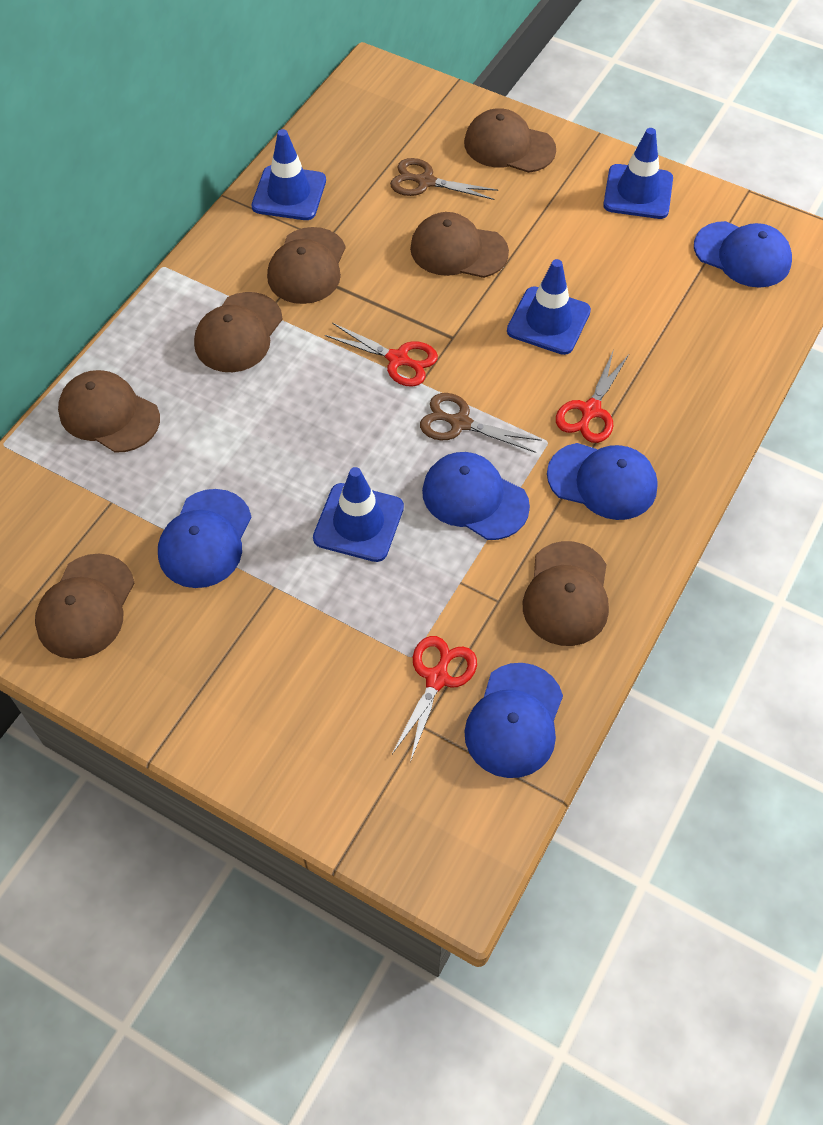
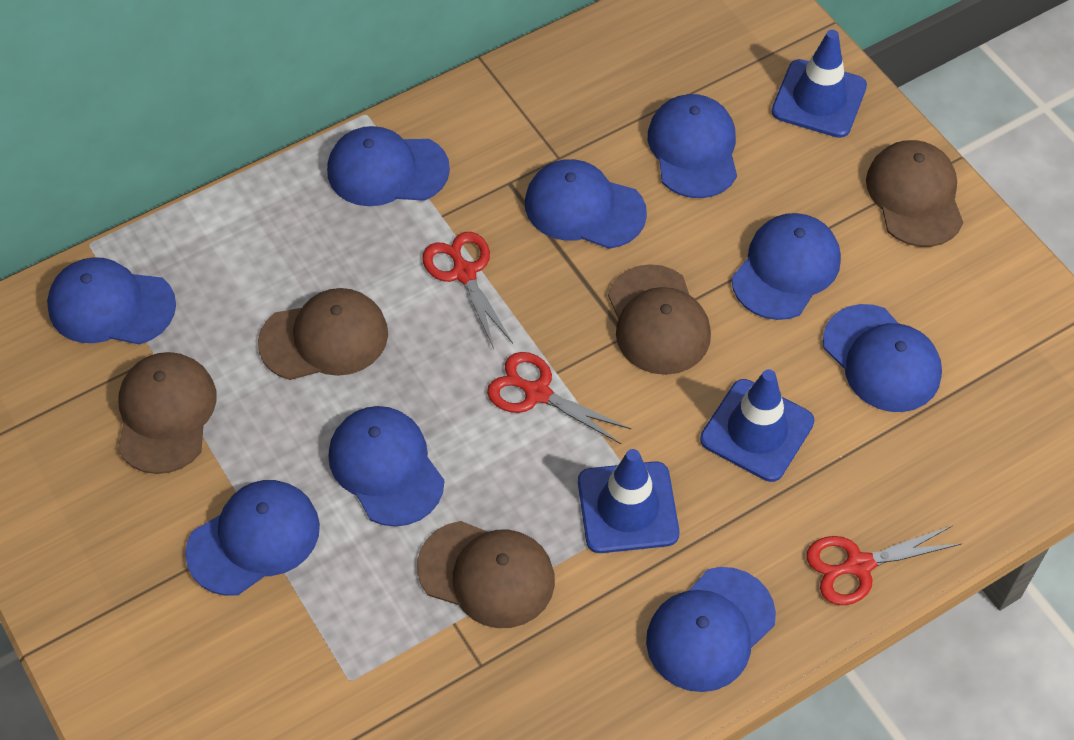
blue cap: 5 -> 9
blue traffic cone: 4 -> 3
brown cap: 7 -> 5
brown scissors: 2 -> 0

